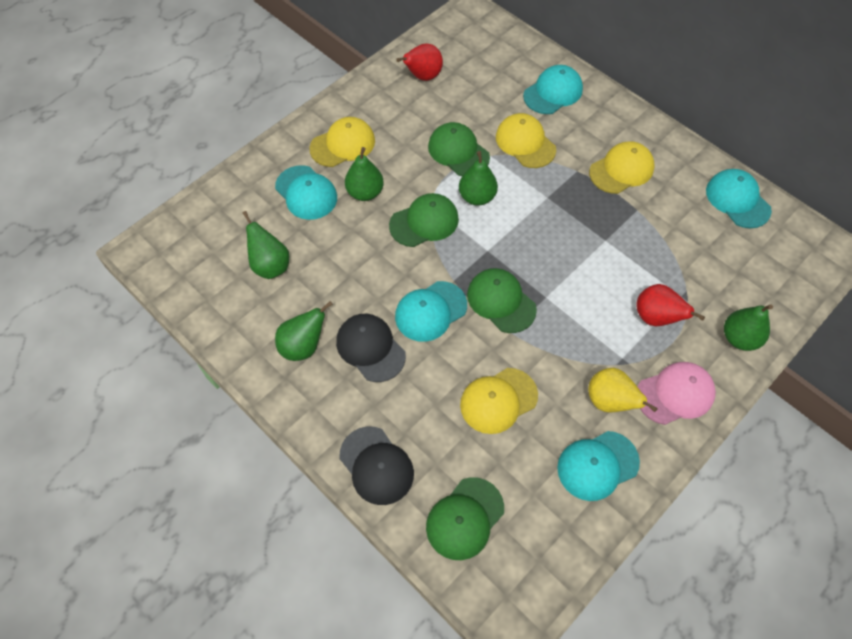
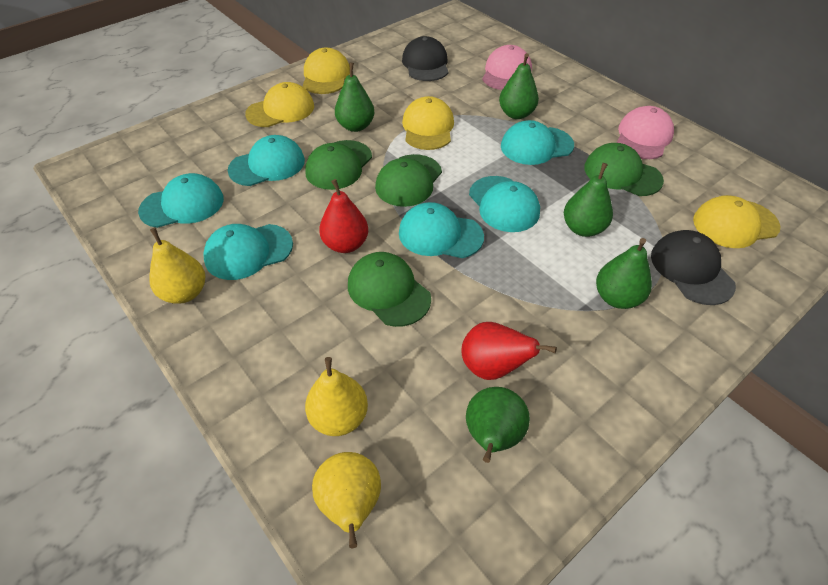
pink cap: 1 -> 2
turquoise cap: 5 -> 6
yellow pear: 1 -> 3

